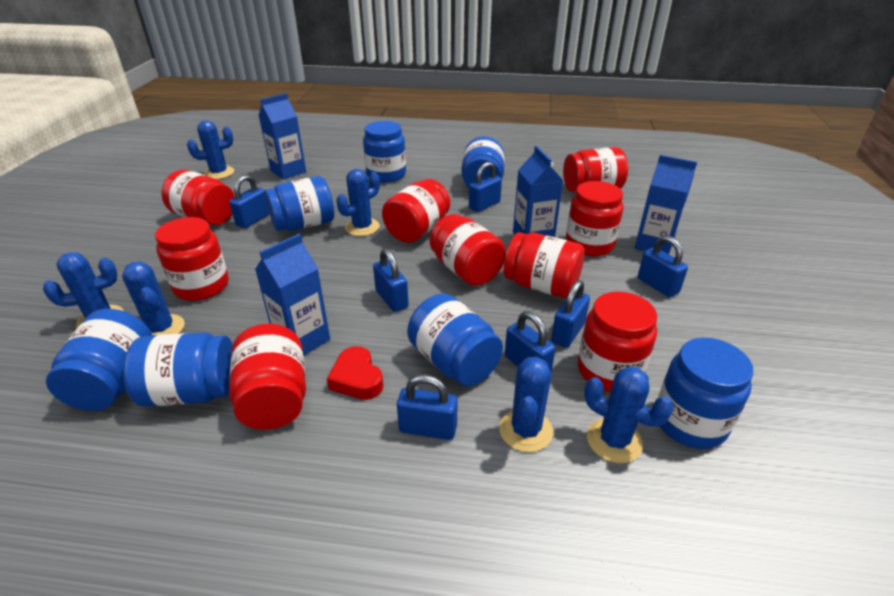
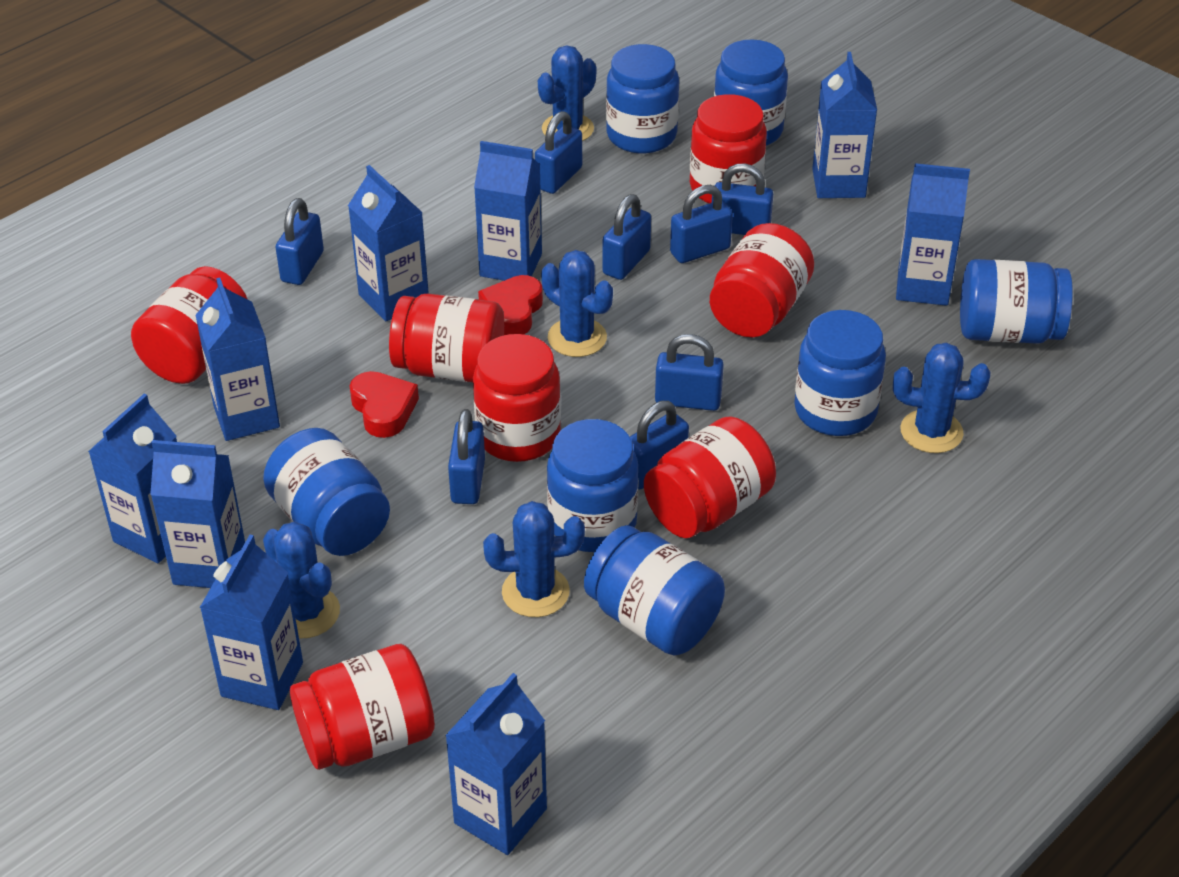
blue cactus: 6 -> 5
blue carton: 4 -> 9
blue padlock: 7 -> 8
red heart: 1 -> 2
red jar: 9 -> 7

